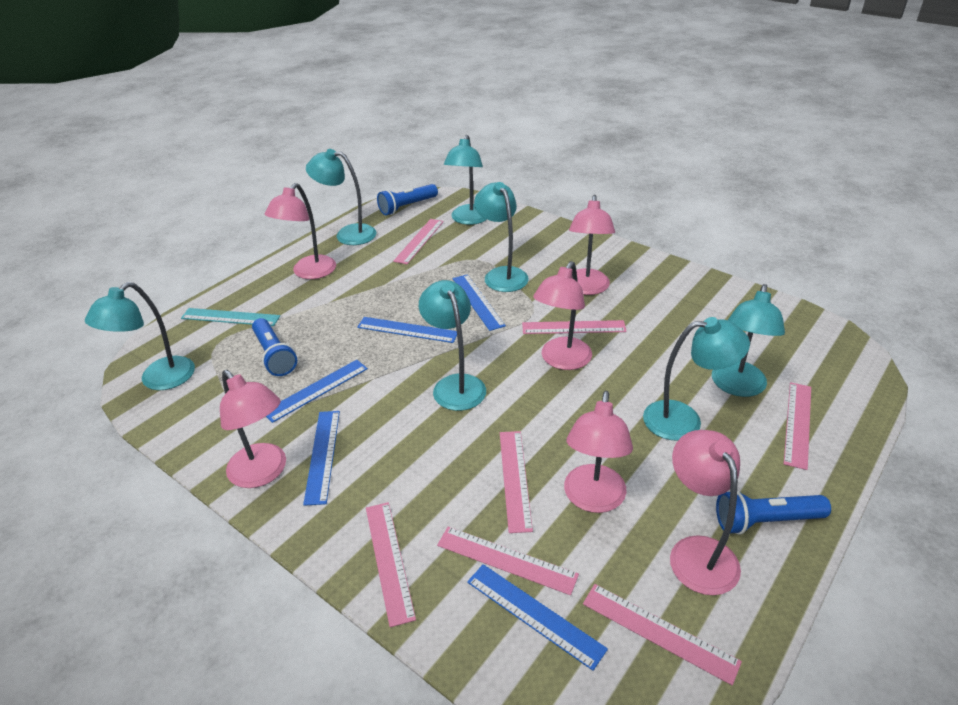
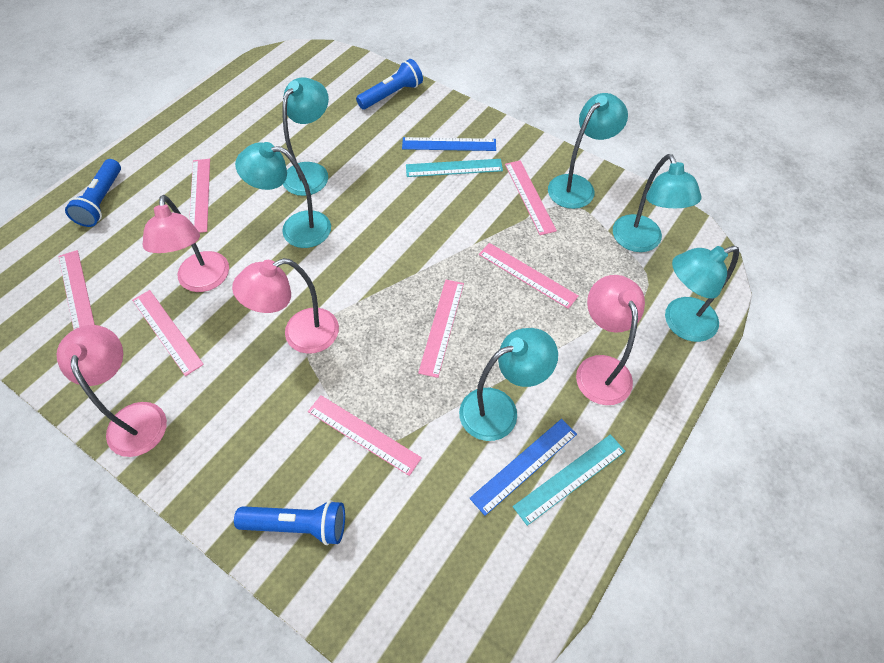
blue ruler: 5 -> 2
pink lamp: 6 -> 4
turquoise lamp: 7 -> 6
turquoise ruler: 1 -> 2

